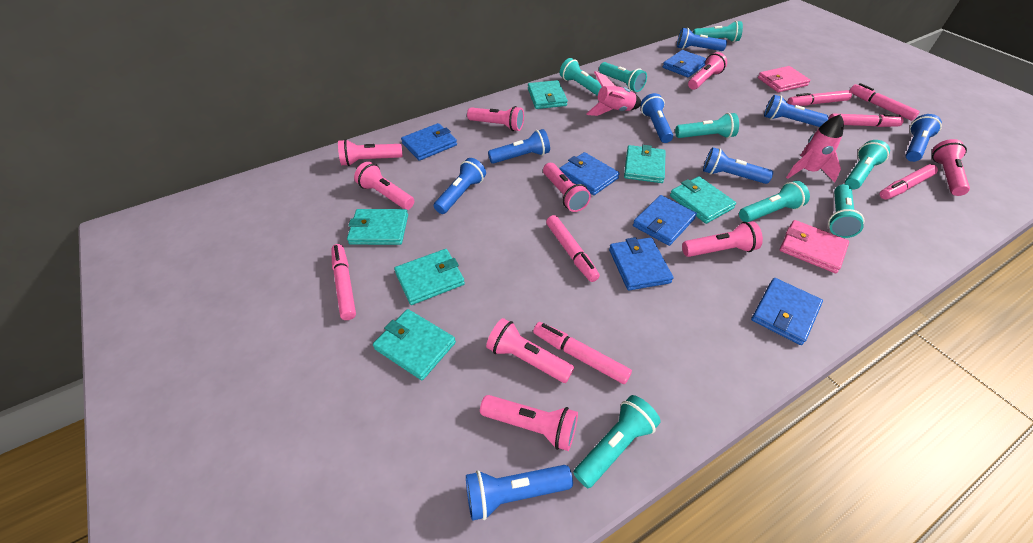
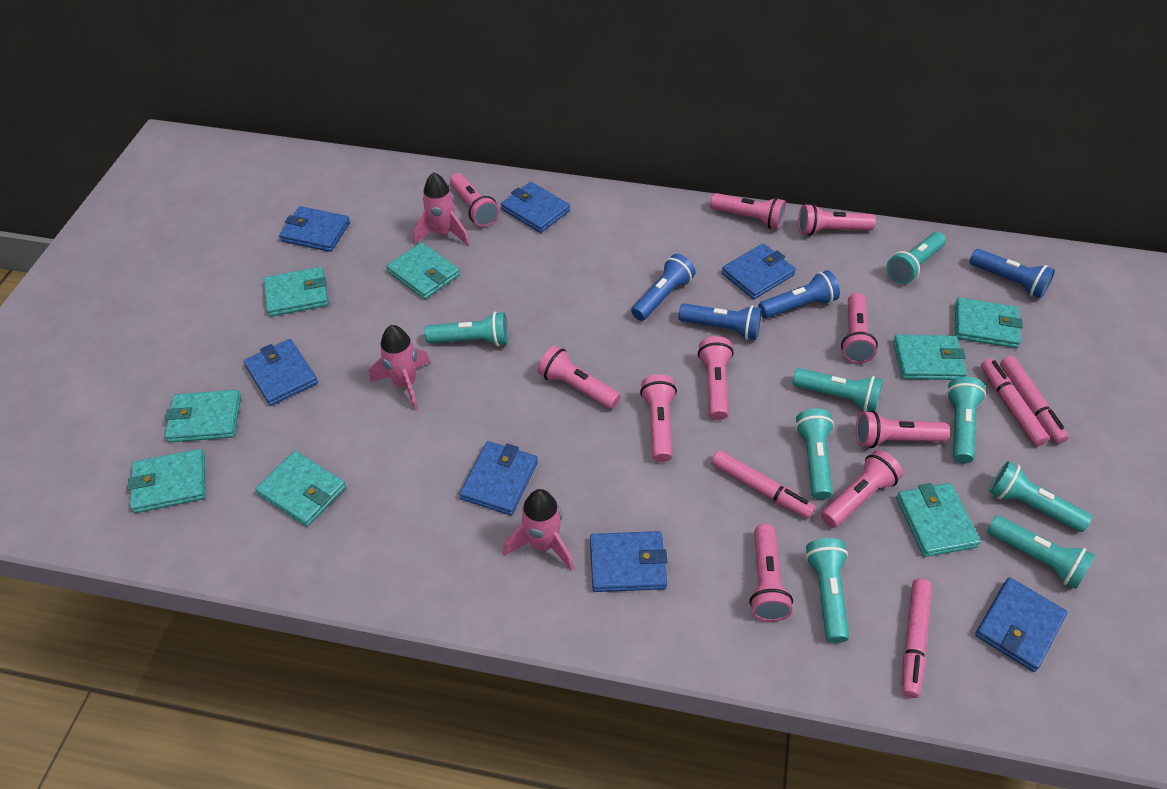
blue flashlight: 8 -> 4
blue wallet: 6 -> 7
pink flashlight: 9 -> 10
pink marker: 7 -> 4
pink rocket: 2 -> 3
pink wallet: 2 -> 0
turquoise wallet: 6 -> 8

